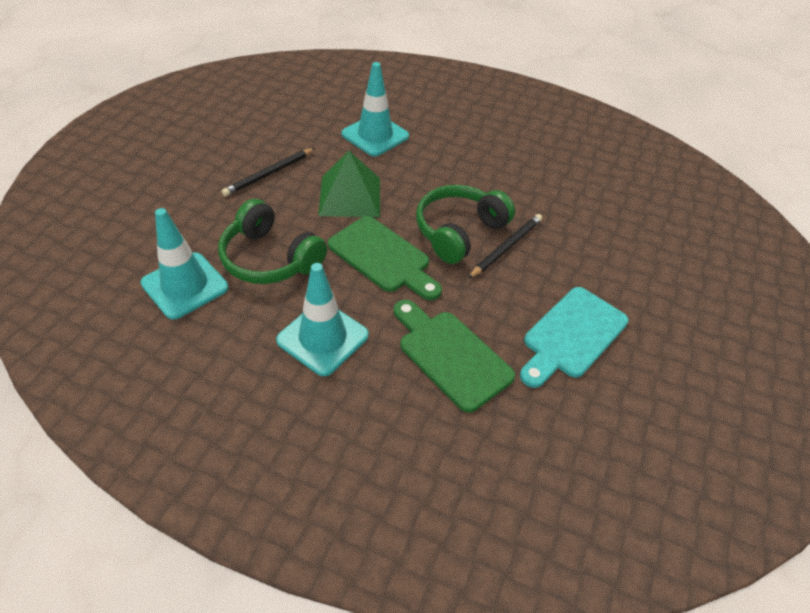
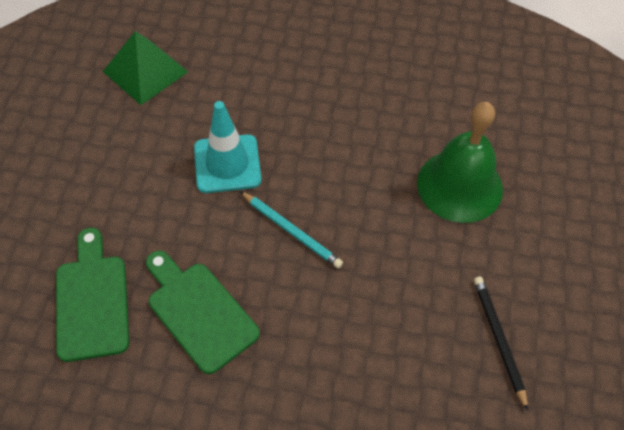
black pencil: 2 -> 1
green bell: 0 -> 1
green headphones: 2 -> 0
turquoise cutting board: 1 -> 0
turquoise pencil: 0 -> 1
turquoise traffic cone: 3 -> 1

